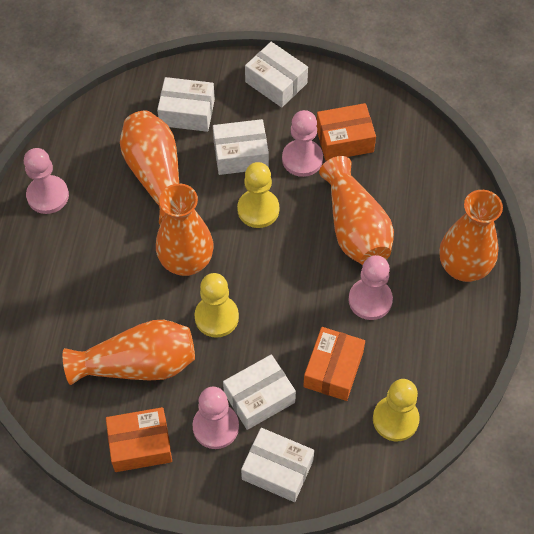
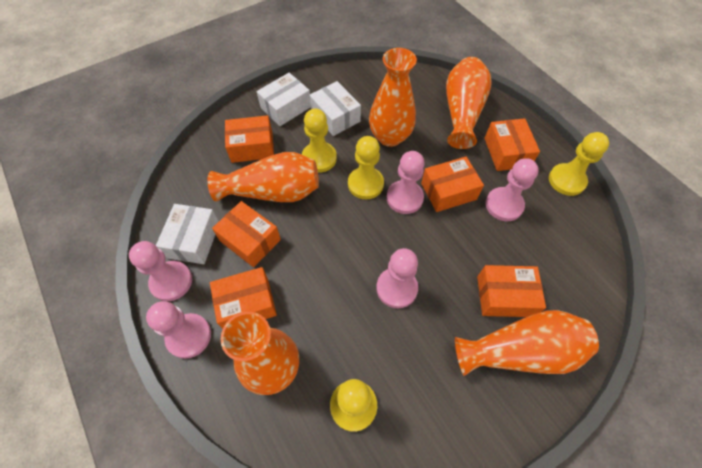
orange box: 3 -> 6
pink pawn: 4 -> 5
white box: 5 -> 3
yellow pawn: 3 -> 4

